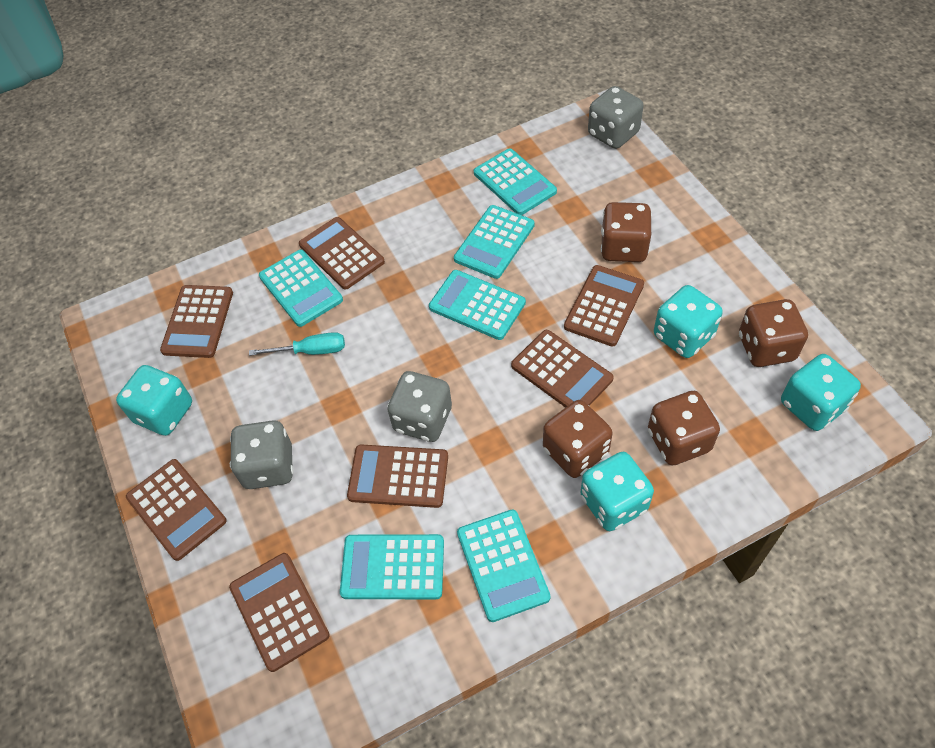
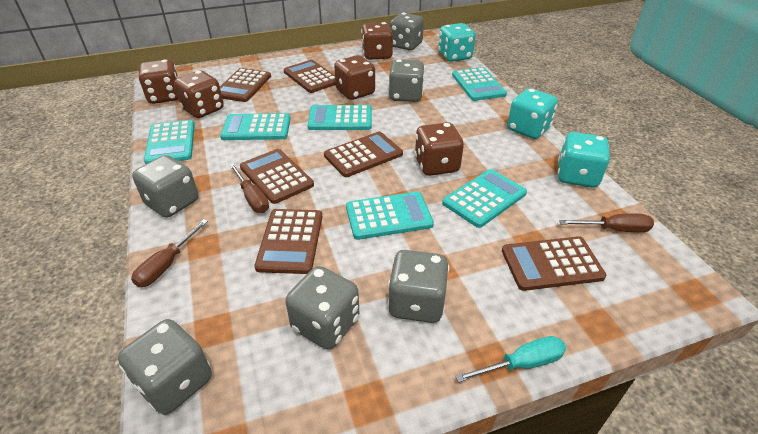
brown calculator: 7 -> 6
brown dice: 4 -> 5
brown screwdriver: 0 -> 3
grey dice: 3 -> 6
turquoise dice: 4 -> 3

